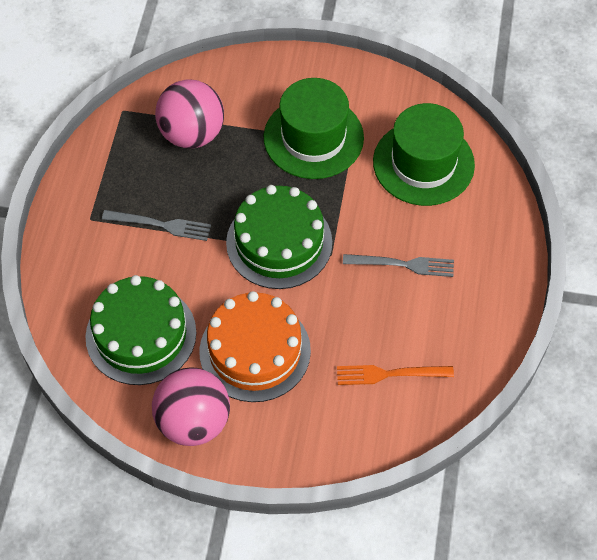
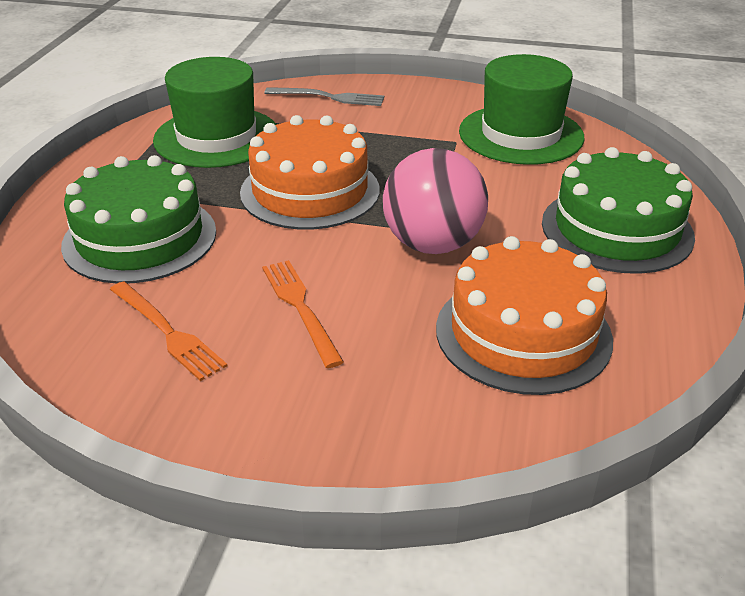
grey fork: 2 -> 1
orange cake: 1 -> 2
orange fork: 1 -> 2
pink ball: 2 -> 1

